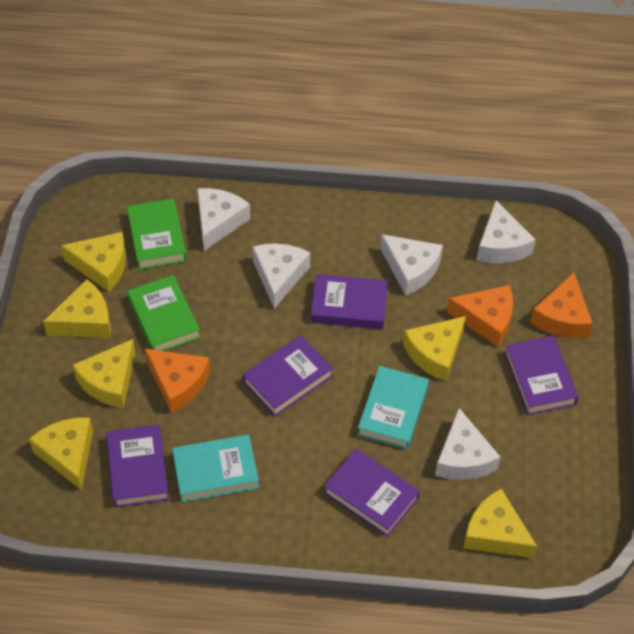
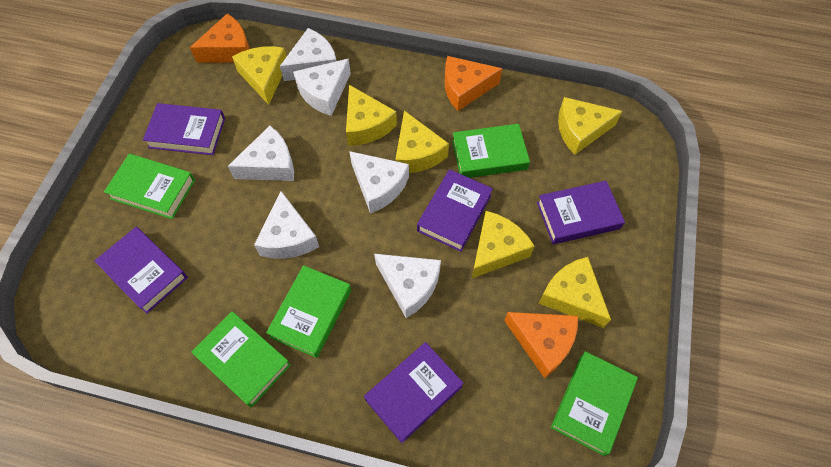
green book: 2 -> 5
turquoise book: 2 -> 0
white cheese: 5 -> 6

